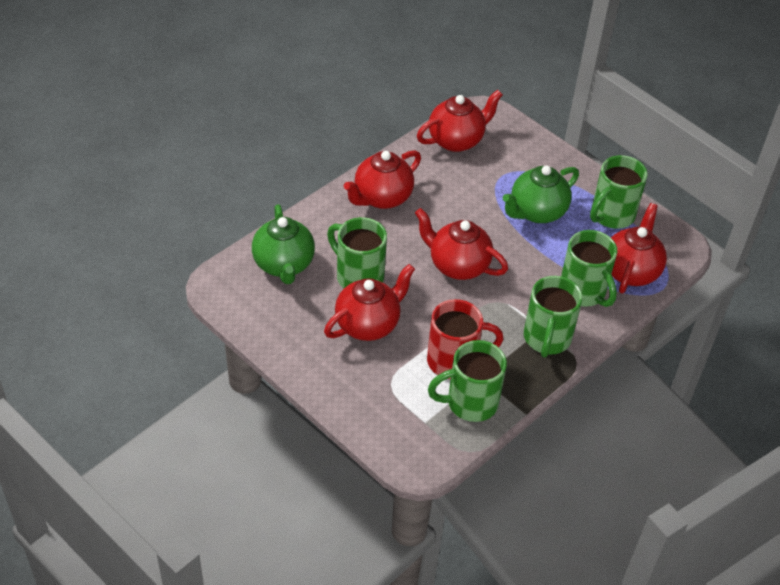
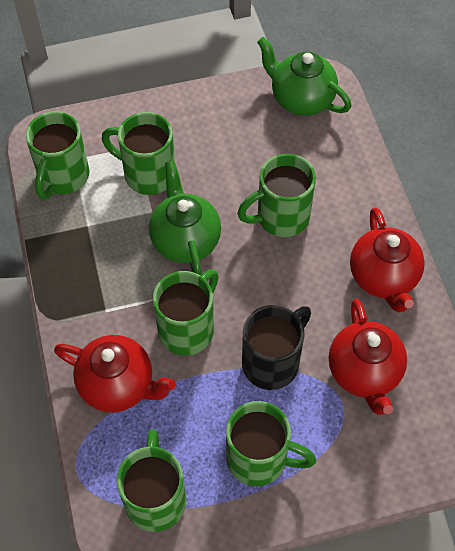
black mug: 0 -> 1
green mug: 5 -> 6
red mug: 1 -> 0
red teapot: 5 -> 3

